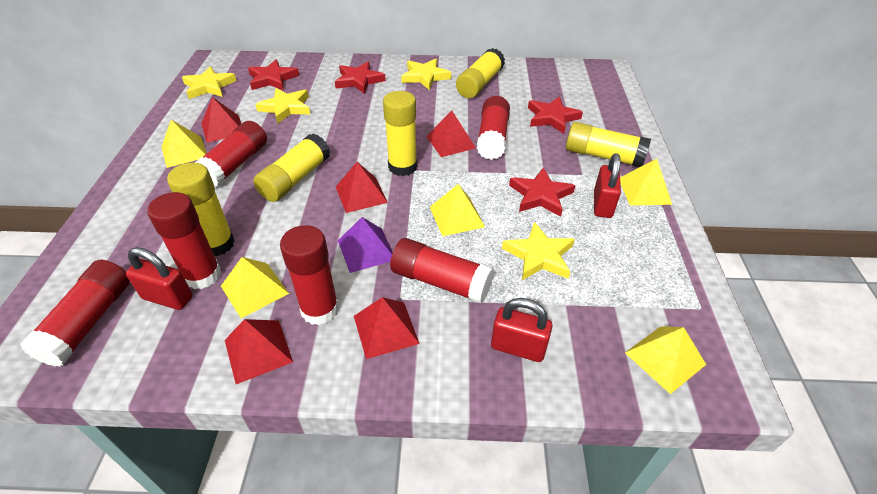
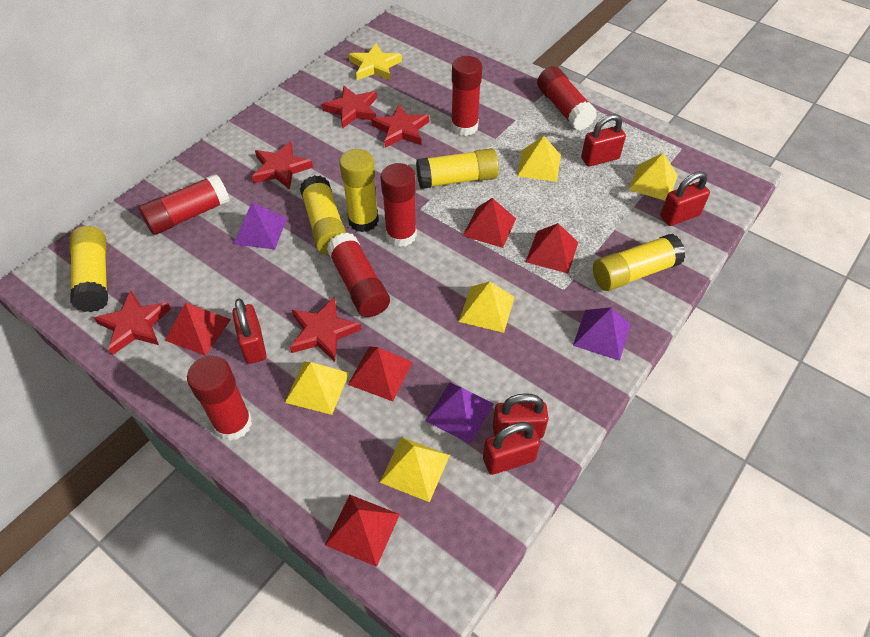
purple pyramid: 1 -> 3
red padlock: 3 -> 5
red star: 4 -> 5
yellow star: 4 -> 1

